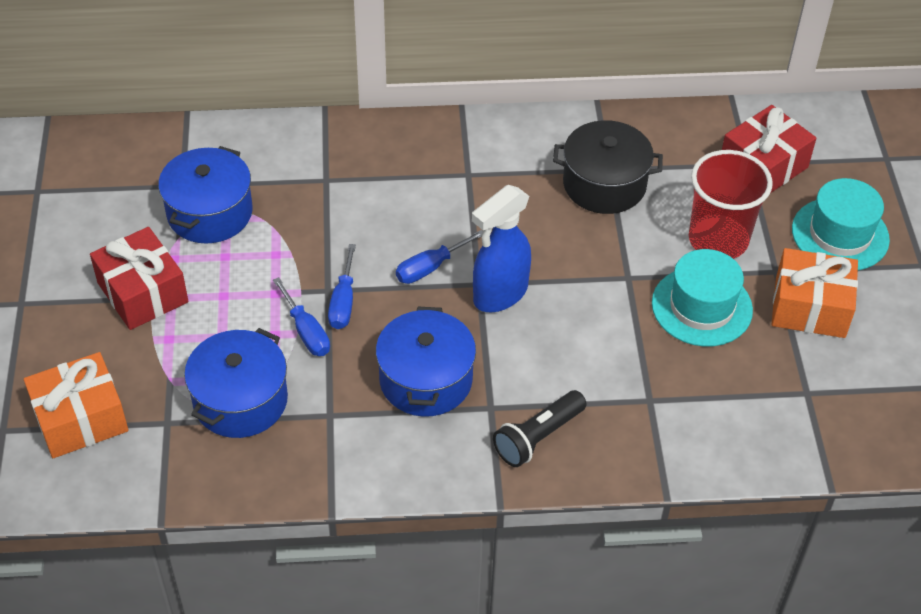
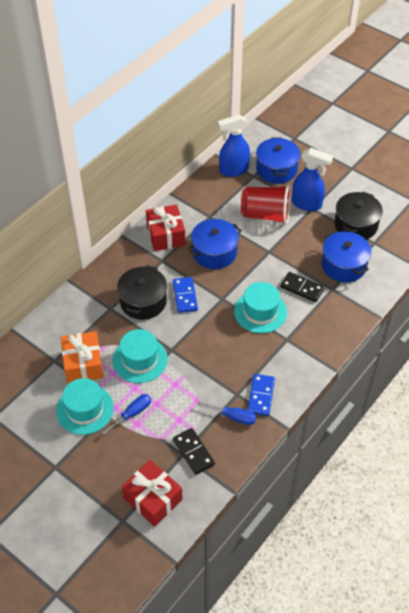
black domino: 0 -> 2
black flashlight: 1 -> 0
black pot: 1 -> 2
blue domino: 0 -> 2
blue screwdriver: 3 -> 2
blue spray bottle: 1 -> 2
orange gift: 2 -> 1
turquoise hat: 2 -> 3

